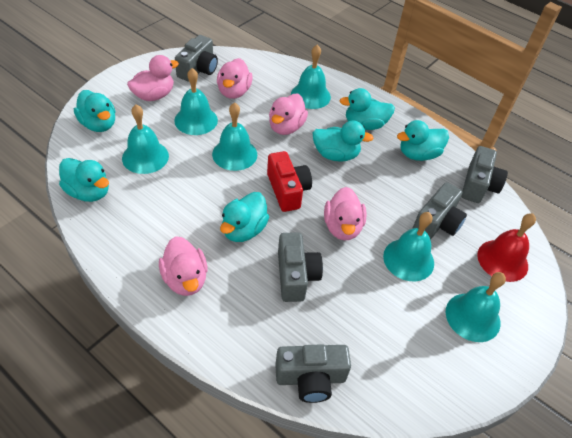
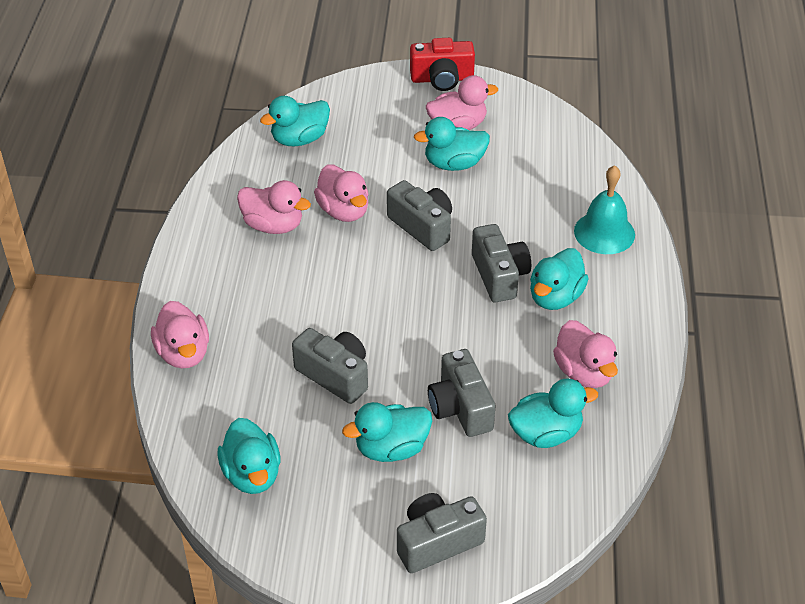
red bell: 1 -> 0
turquoise bell: 6 -> 1

